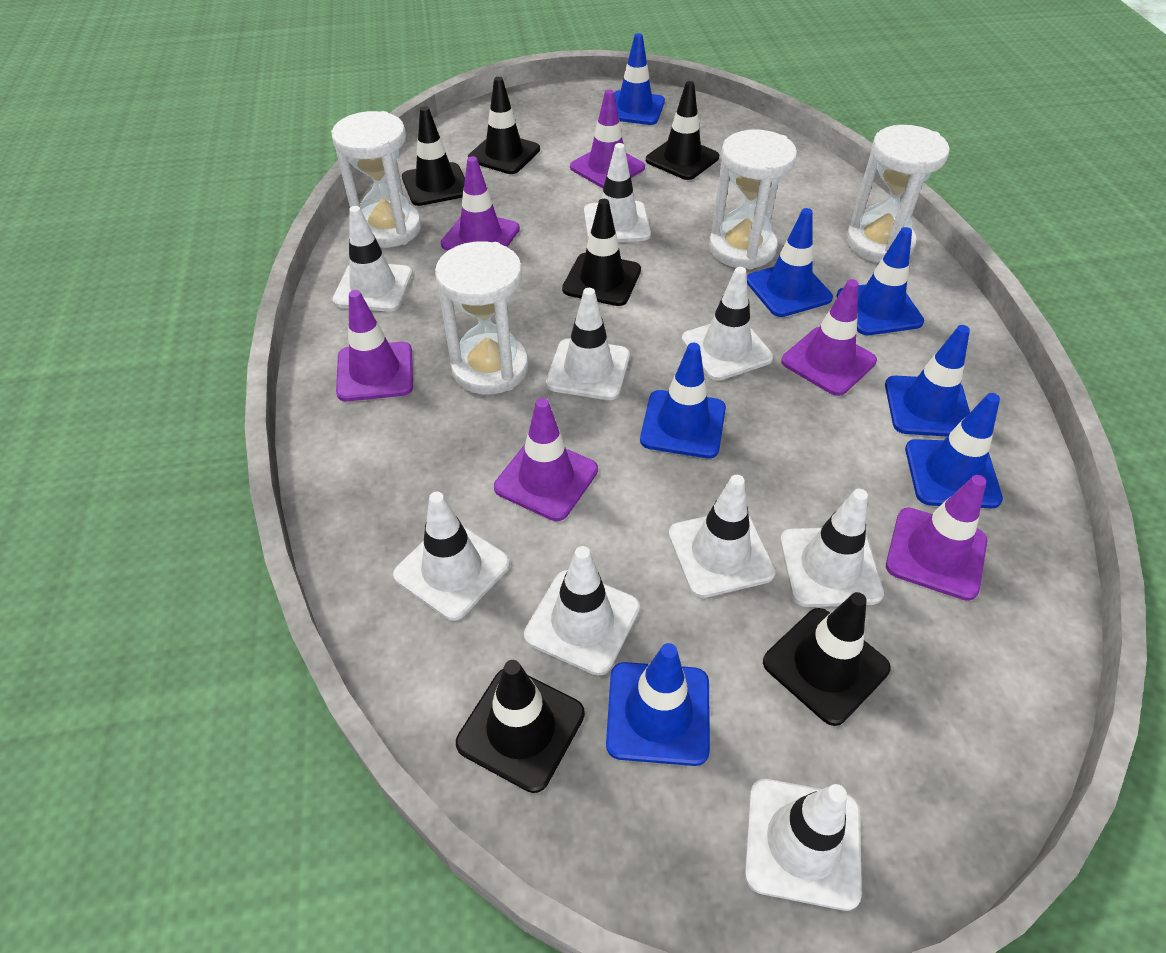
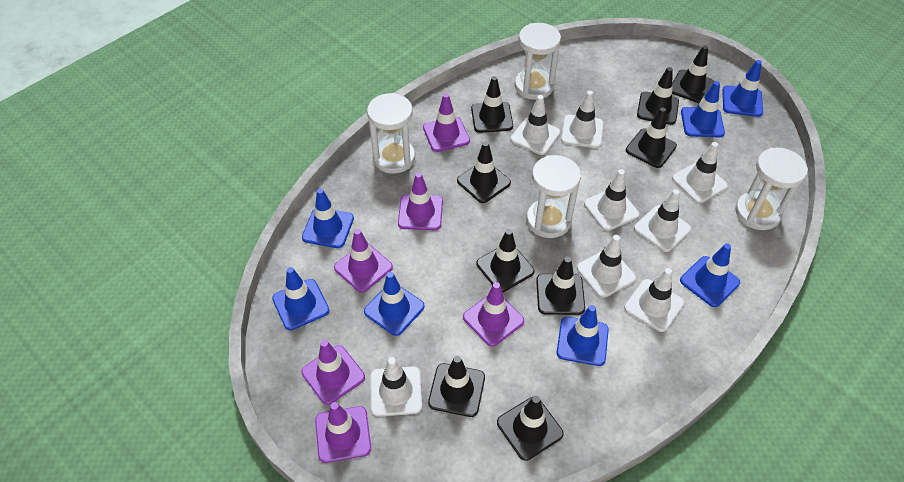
black traffic cone: 6 -> 9
white traffic cone: 9 -> 8

